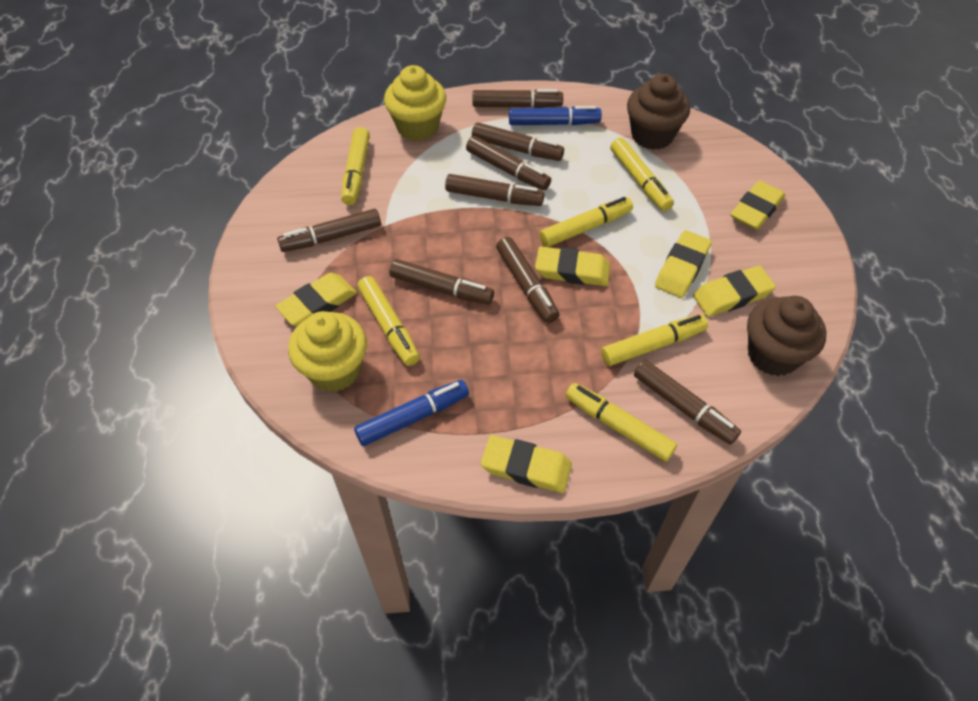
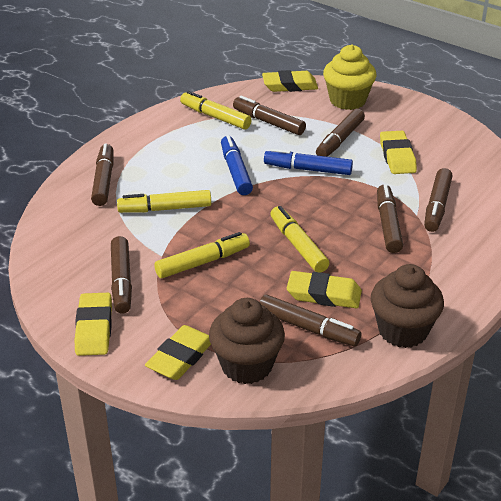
brown marker: 8 -> 7
yellow cupcake: 2 -> 1
yellow eraser: 6 -> 5
yellow marker: 6 -> 4

